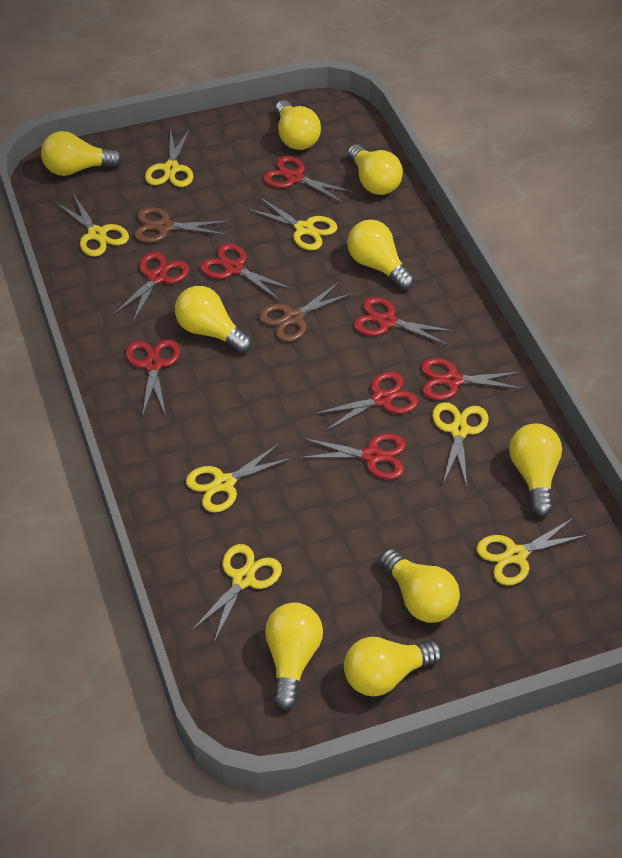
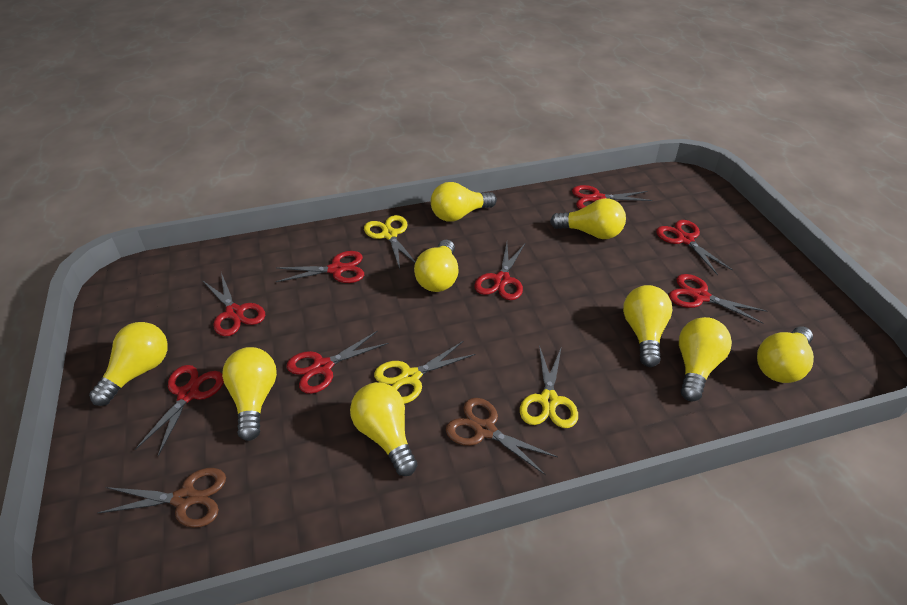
yellow scissors: 7 -> 3

